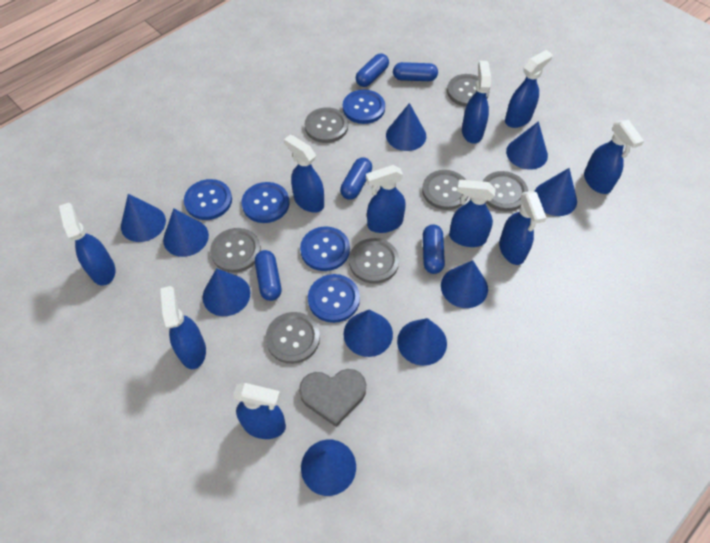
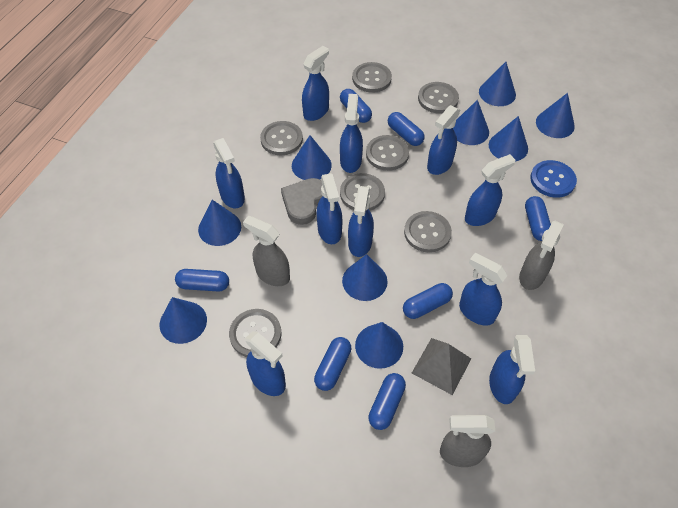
blue button: 5 -> 1
blue capsule: 5 -> 7
blue cone: 10 -> 9
grey pyramid: 0 -> 1
grey spray bottle: 0 -> 3

